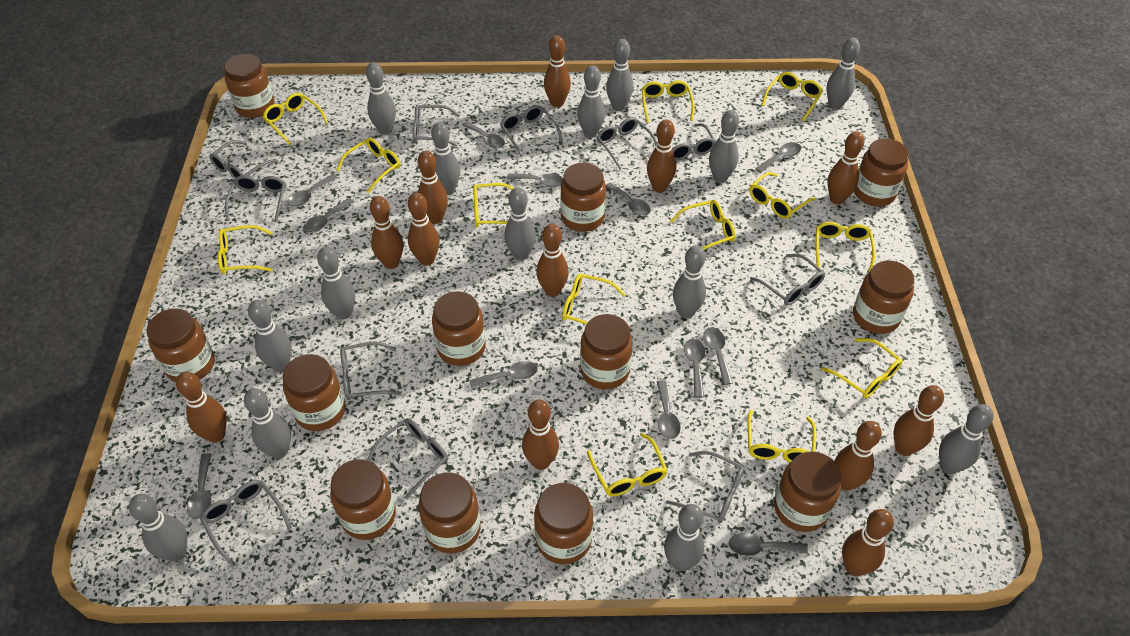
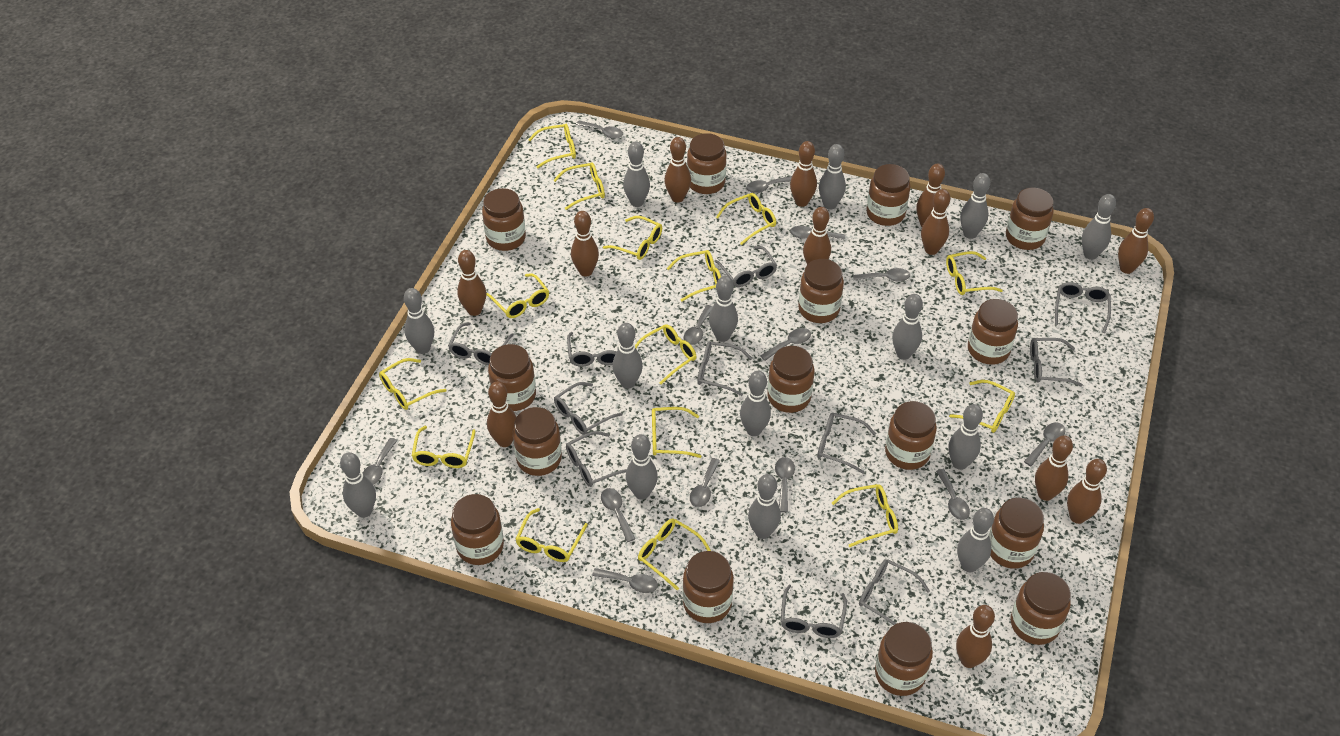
brown jar: 12 -> 15
grey spoon: 12 -> 13
yellow glasses: 13 -> 15

